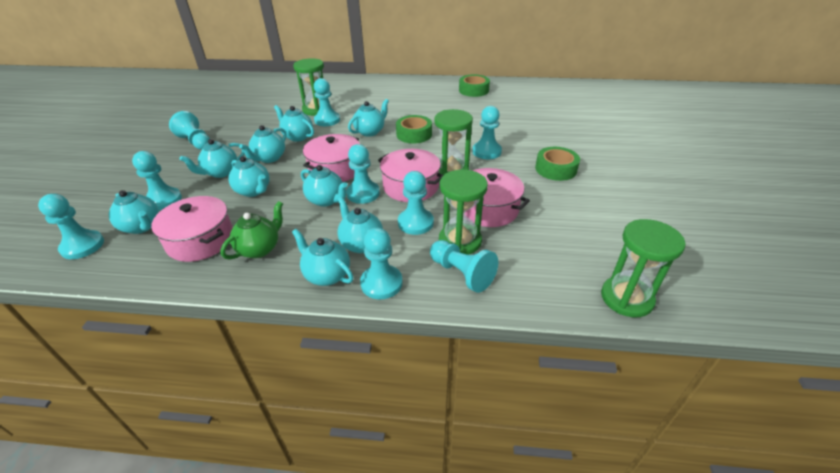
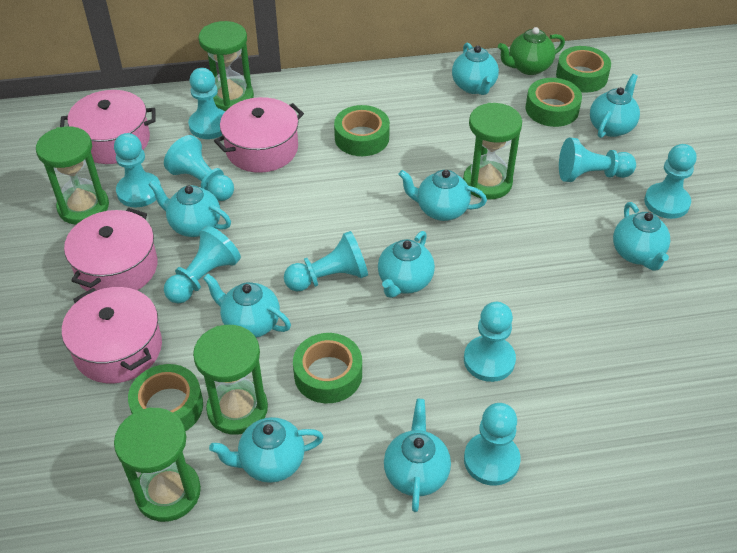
green hourglass: 4 -> 5
green tape: 3 -> 5

